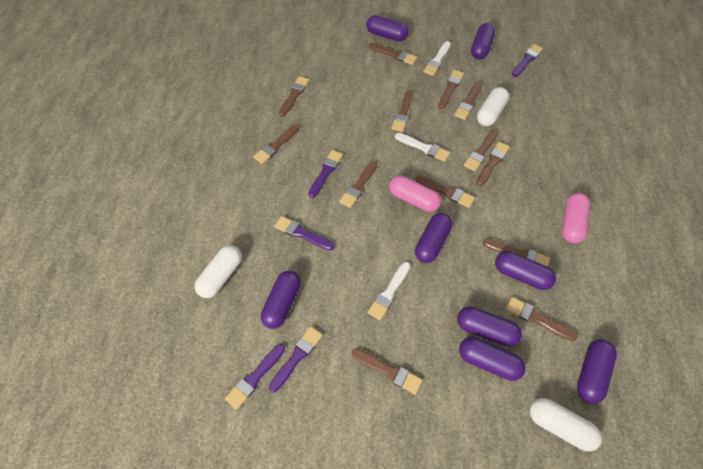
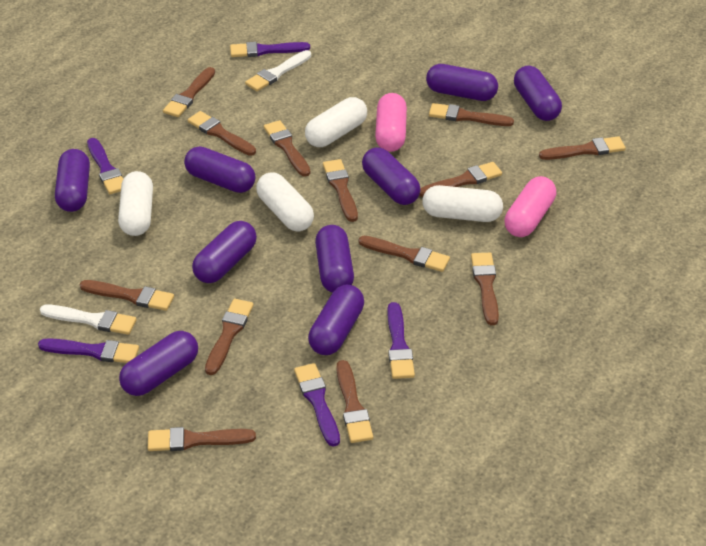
purple capsule: 8 -> 9
white brush: 3 -> 2
white capsule: 3 -> 4

